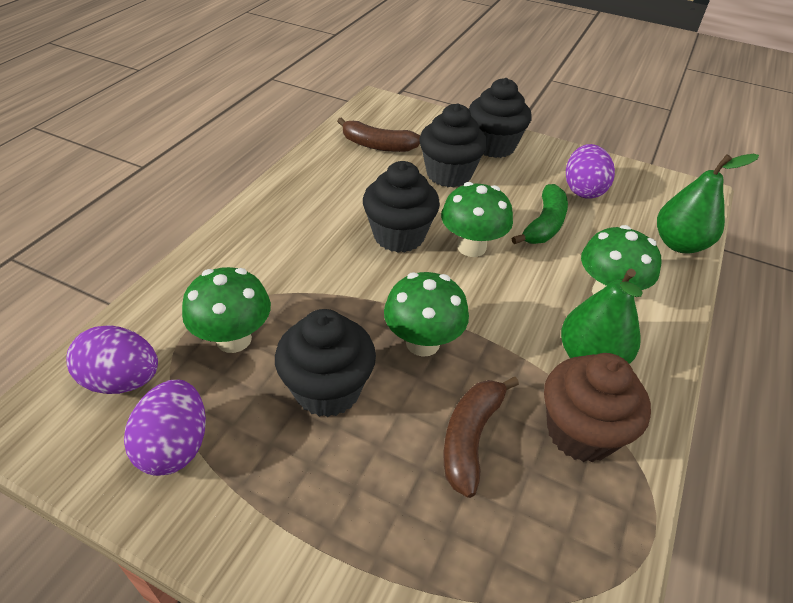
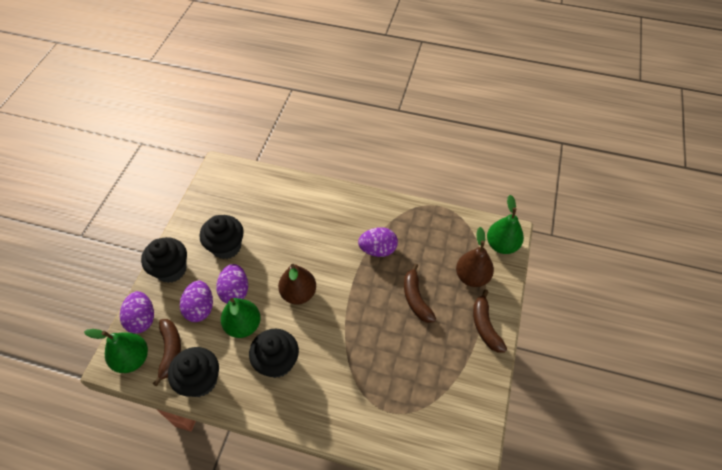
brown banana: 2 -> 3
brown cupcake: 1 -> 0
brown pear: 0 -> 2
green banana: 1 -> 0
green mushroom: 4 -> 0
green pear: 2 -> 3
purple egg: 3 -> 4

